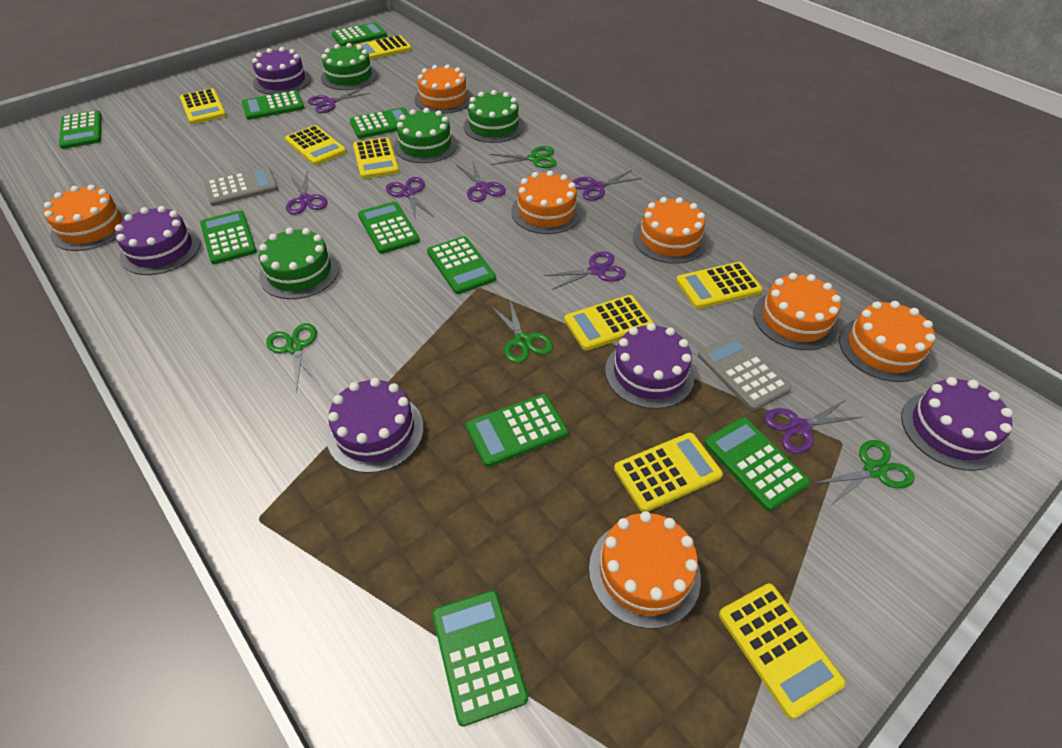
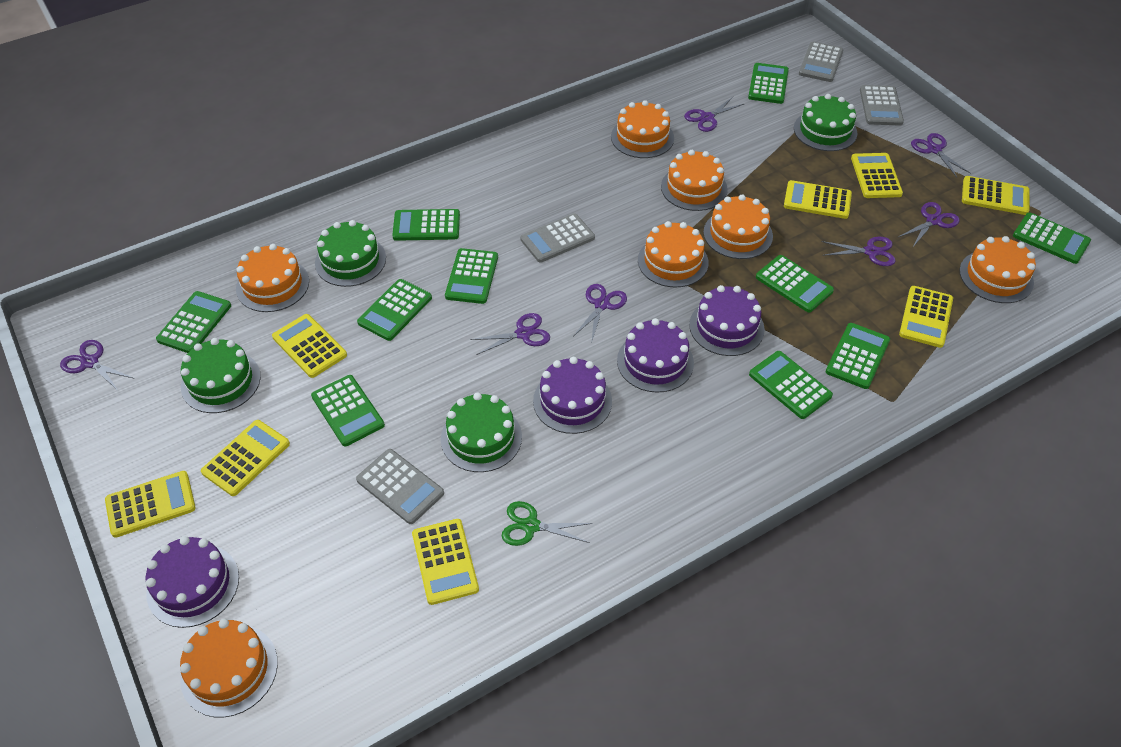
green scissors: 4 -> 1
grey calculator: 2 -> 4
purple cake: 5 -> 4

